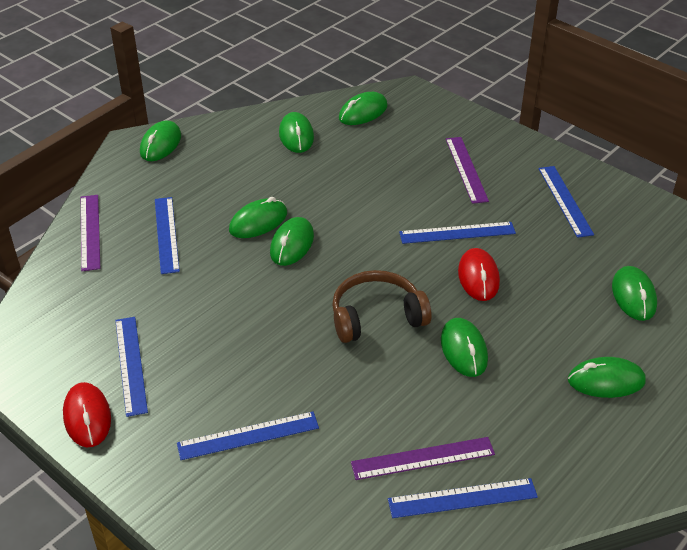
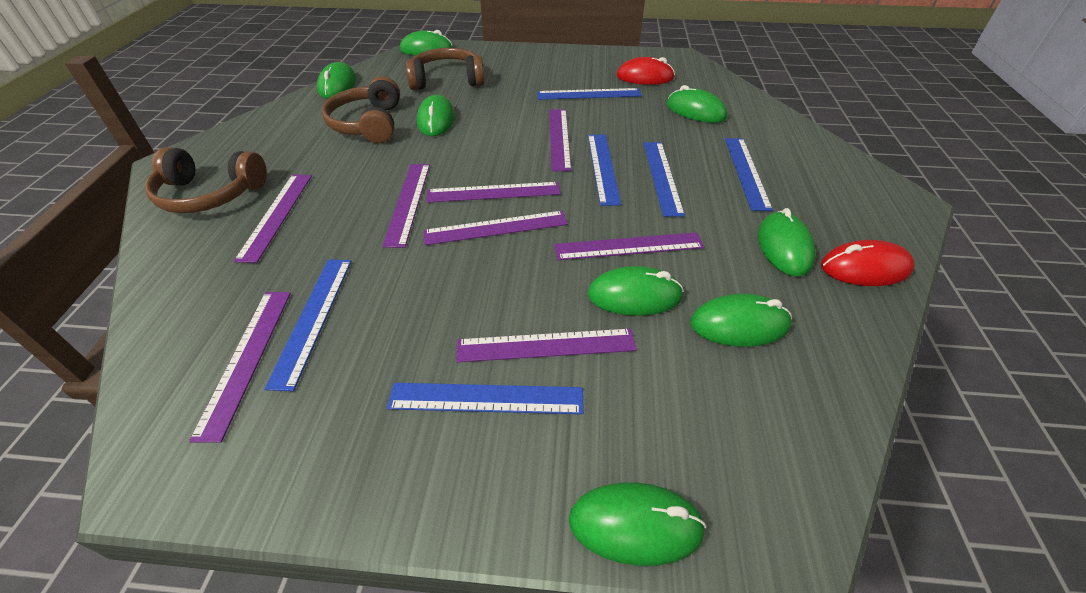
brown headphones: 1 -> 3
purple ruler: 3 -> 8

